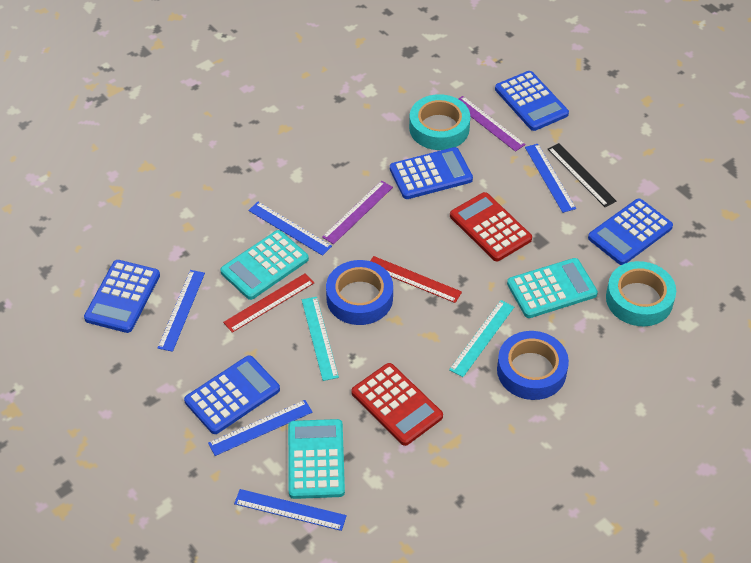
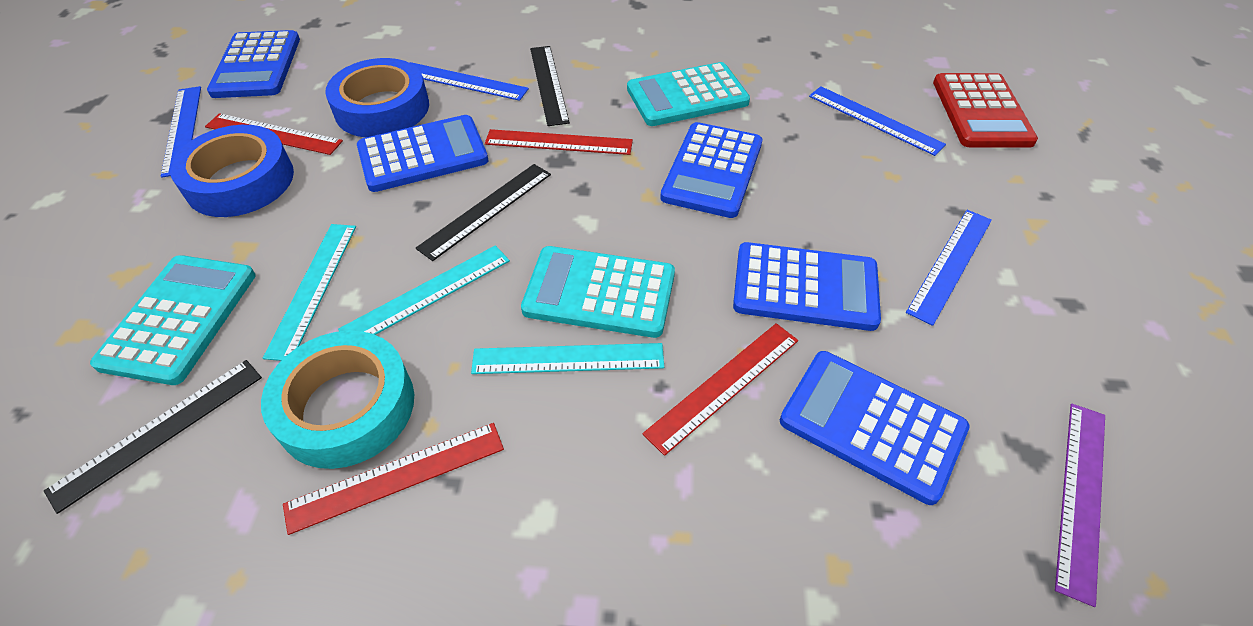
black ruler: 1 -> 3
blue ruler: 5 -> 4
purple ruler: 2 -> 1
red calculator: 2 -> 1
red ruler: 2 -> 4
turquoise ruler: 2 -> 3
turquoise tape: 2 -> 1

